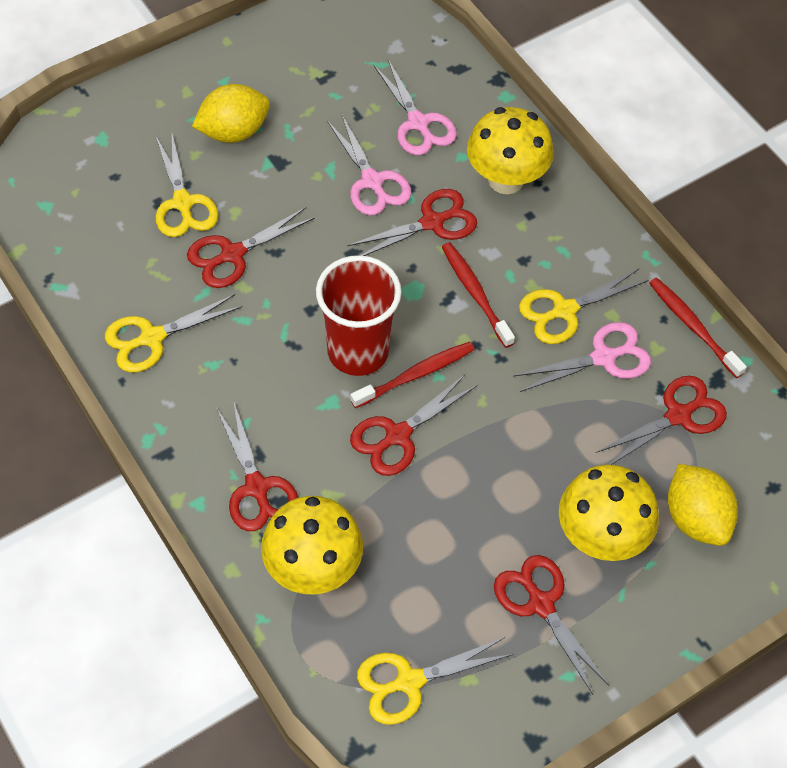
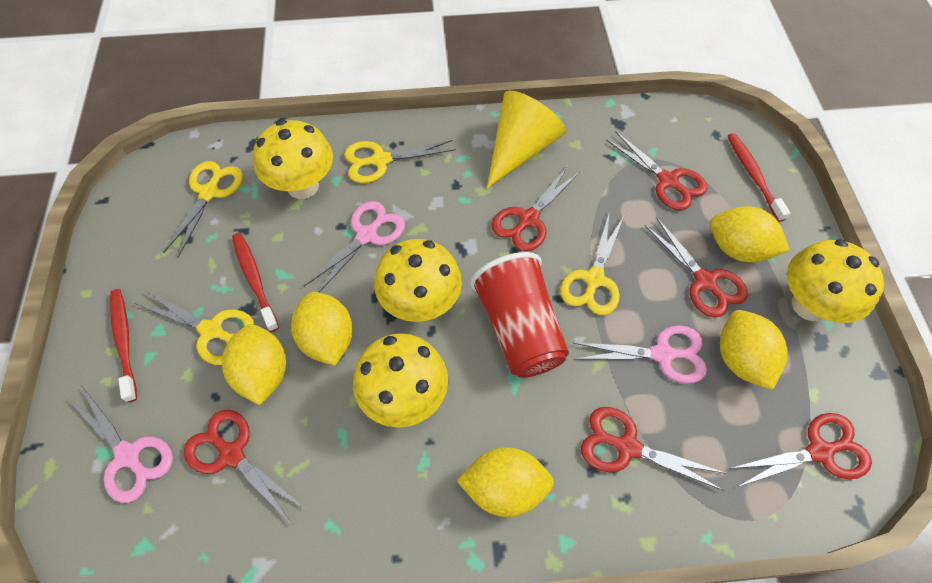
yellow cone: 0 -> 1
yellow lemon: 2 -> 5
yellow mushroom: 3 -> 4

